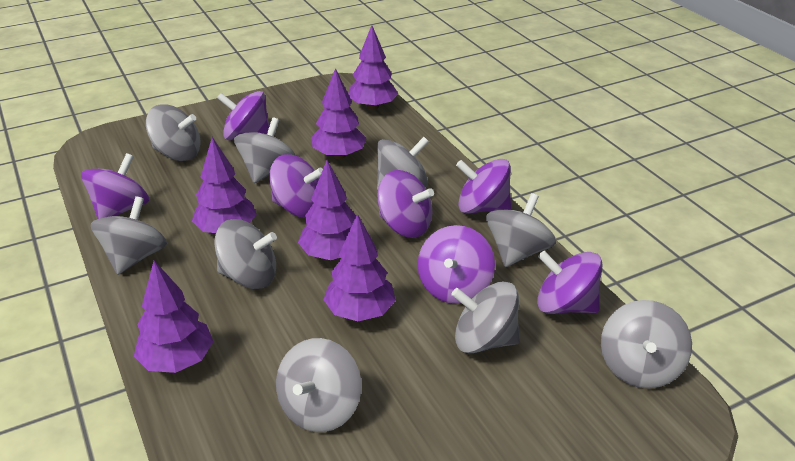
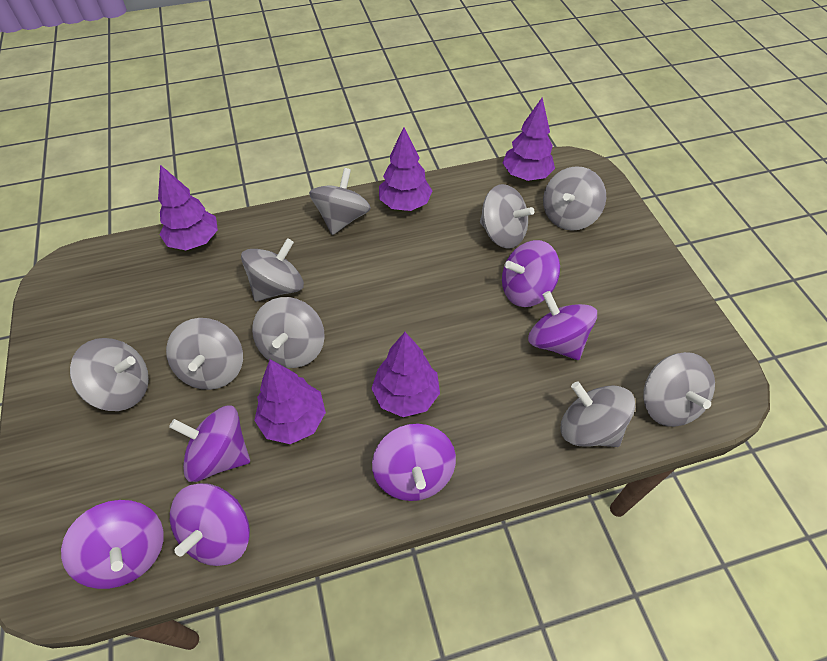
purple spinning top: 7 -> 6
purple tree: 6 -> 5

